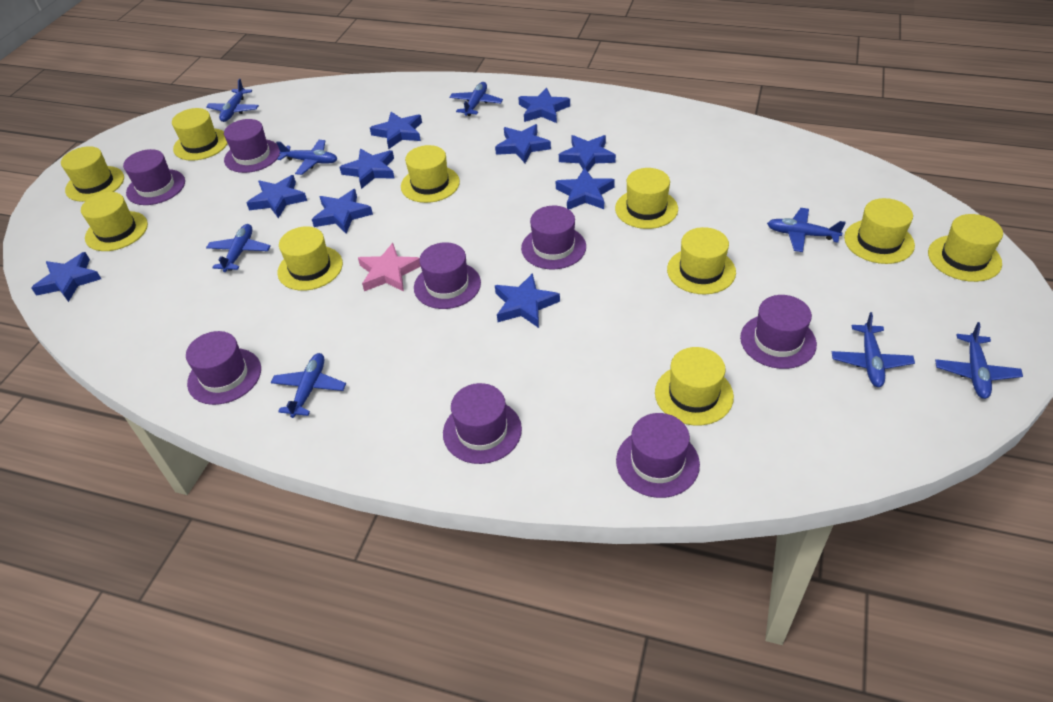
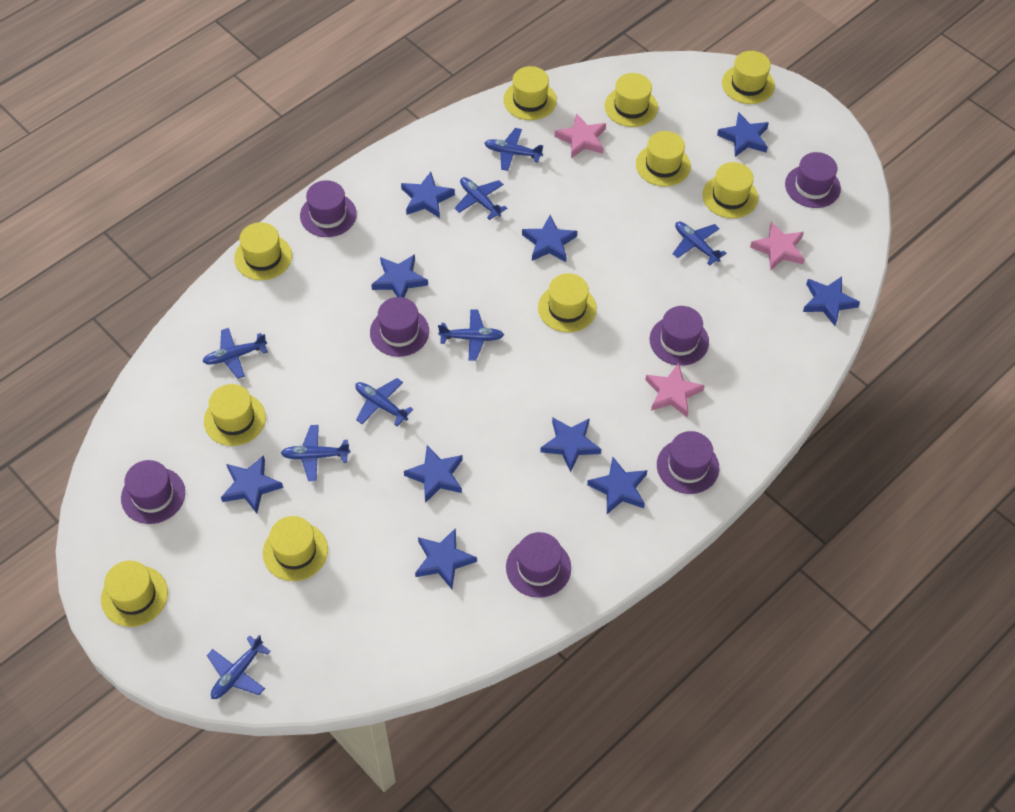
pink star: 1 -> 3
purple hat: 8 -> 7

